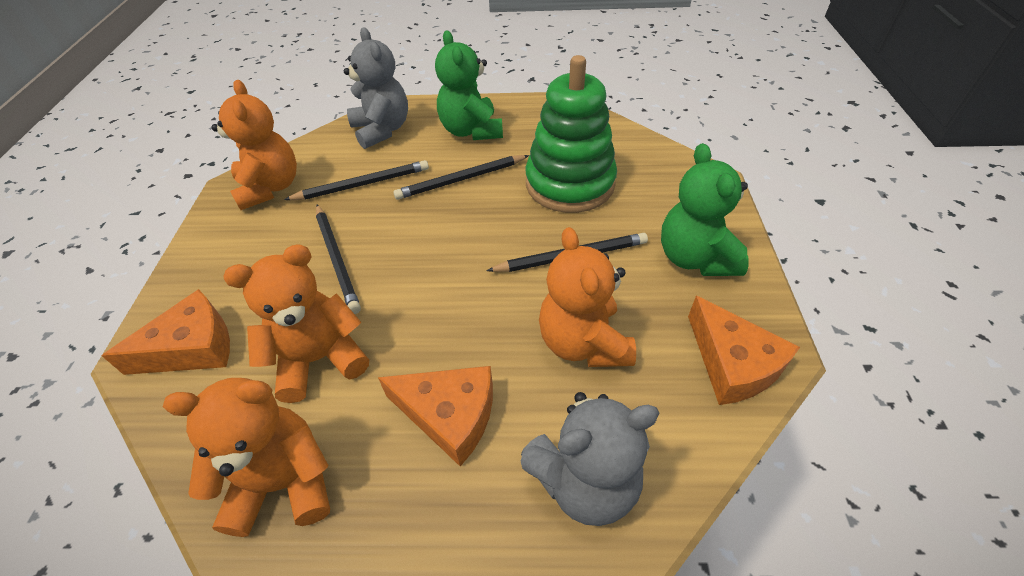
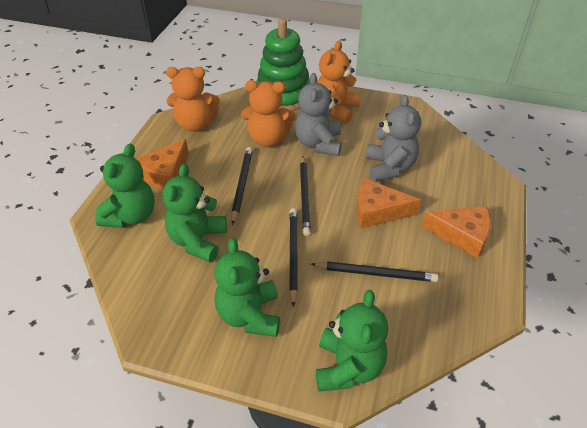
green teddy bear: 2 -> 4
orange teddy bear: 4 -> 3

